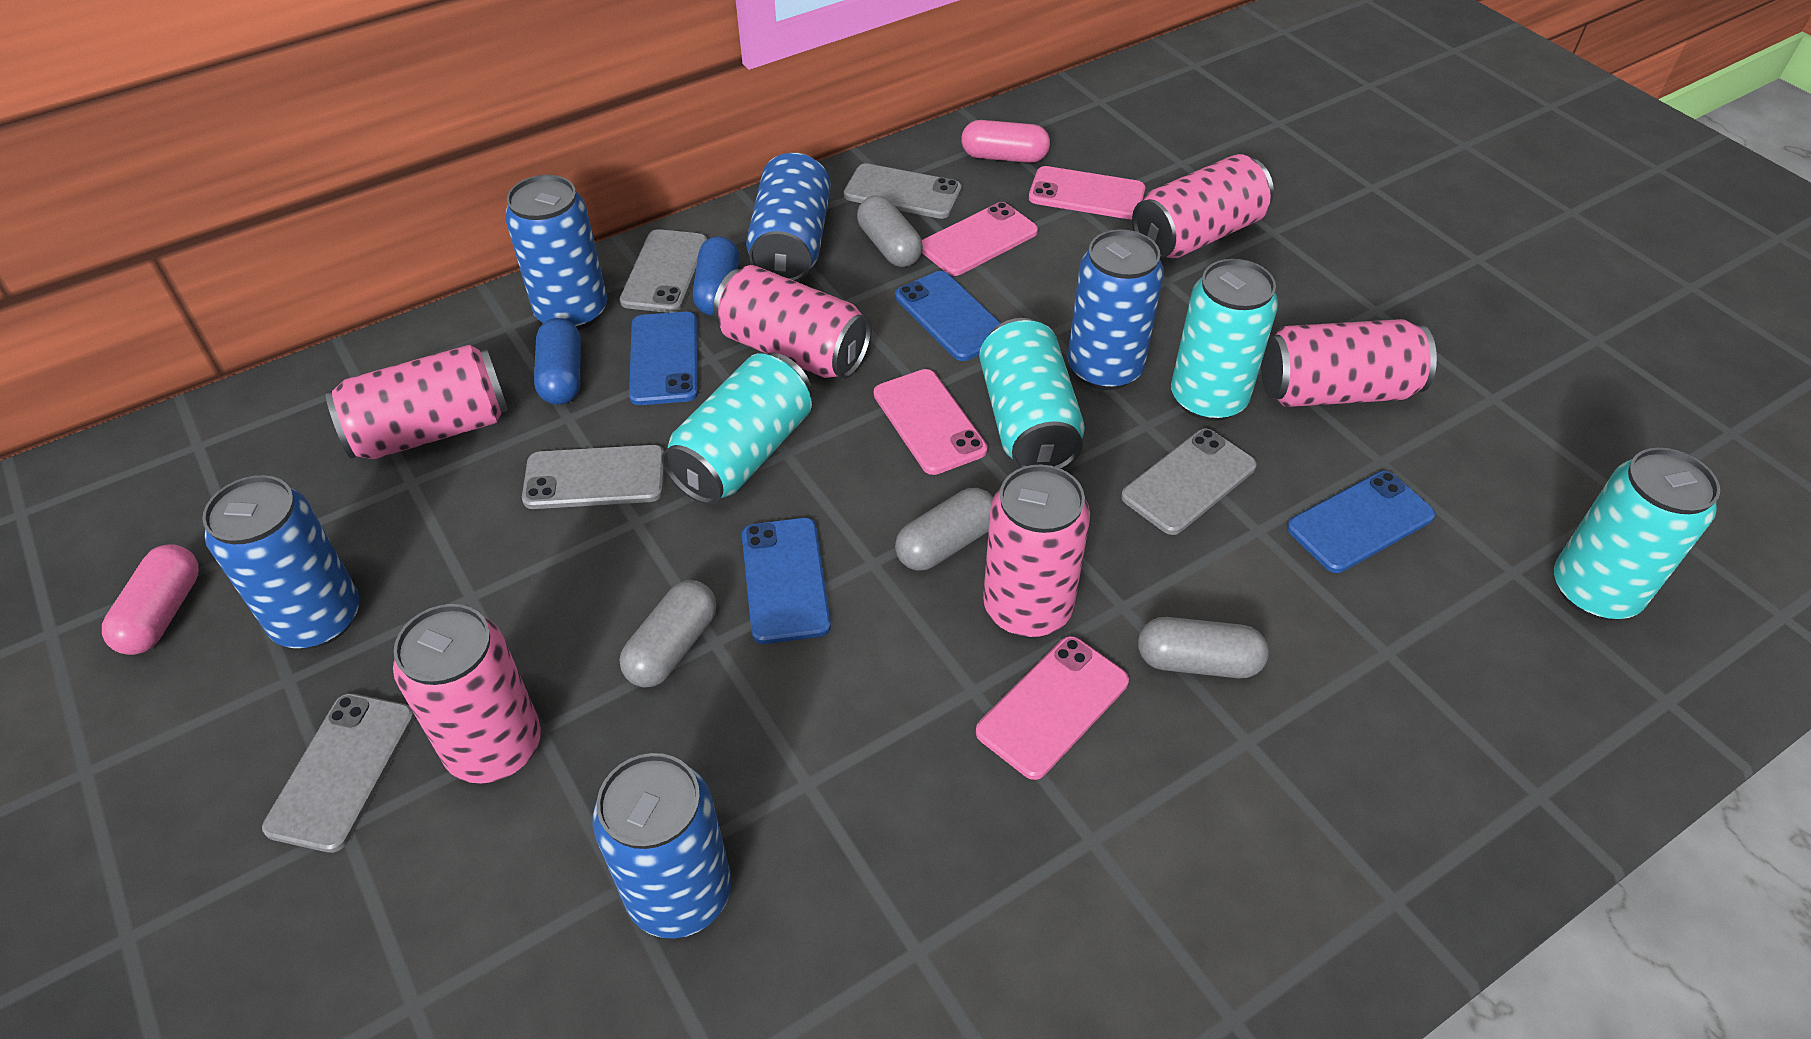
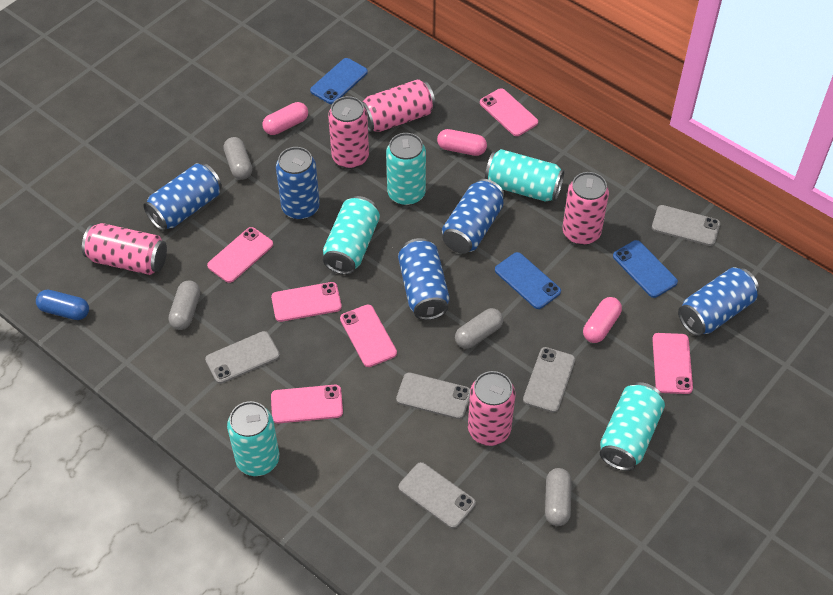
blue capsule: 2 -> 1
blue phone: 4 -> 3
pink can: 6 -> 5
pink capsule: 2 -> 3
pink phone: 4 -> 6
turquoise can: 4 -> 5

